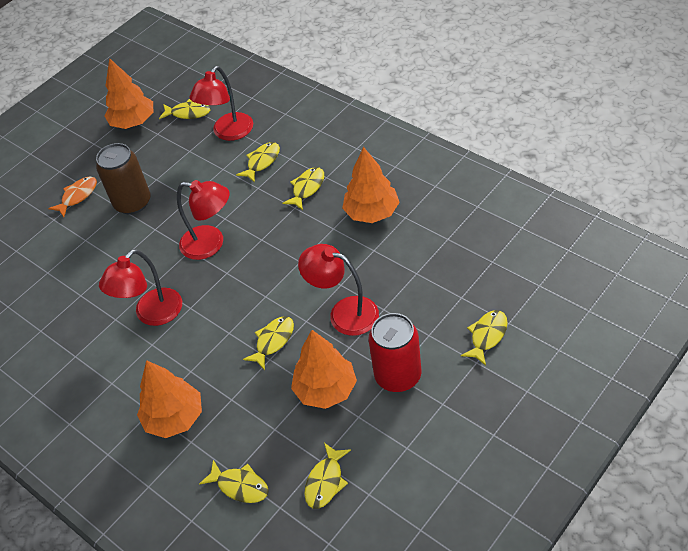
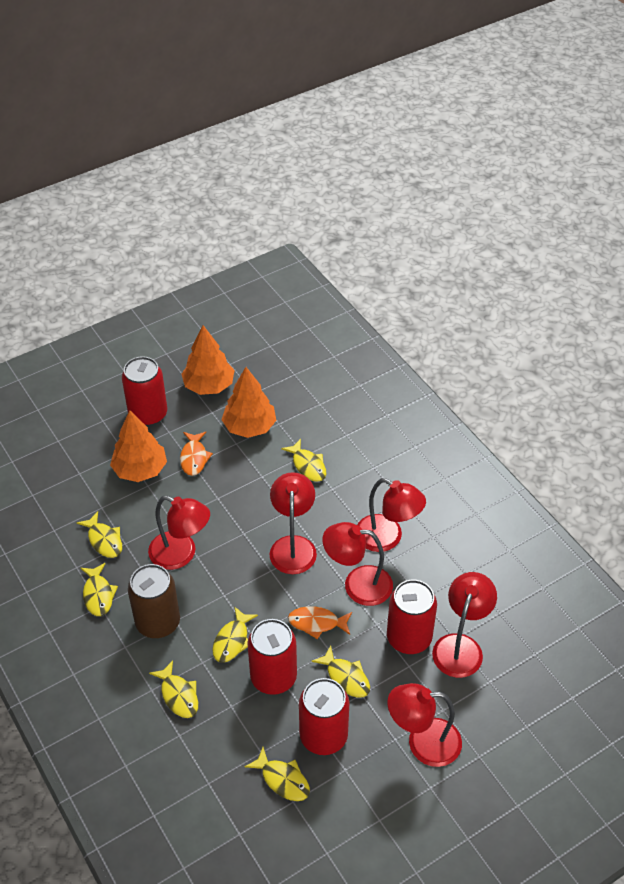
orange fish: 1 -> 2
orange tree: 4 -> 3
red can: 1 -> 4
red lamp: 4 -> 6

